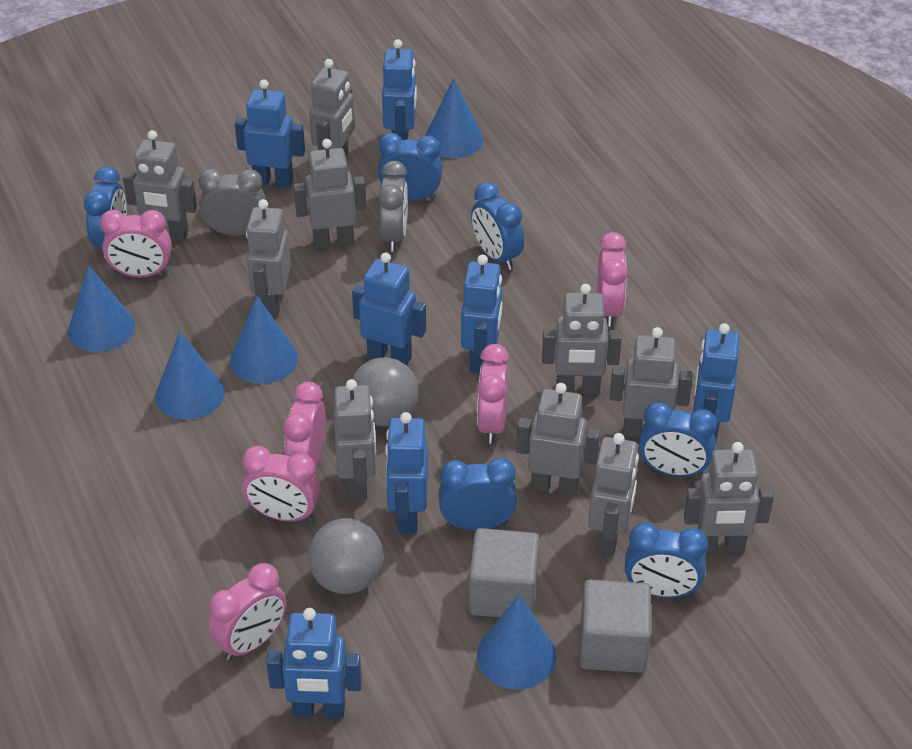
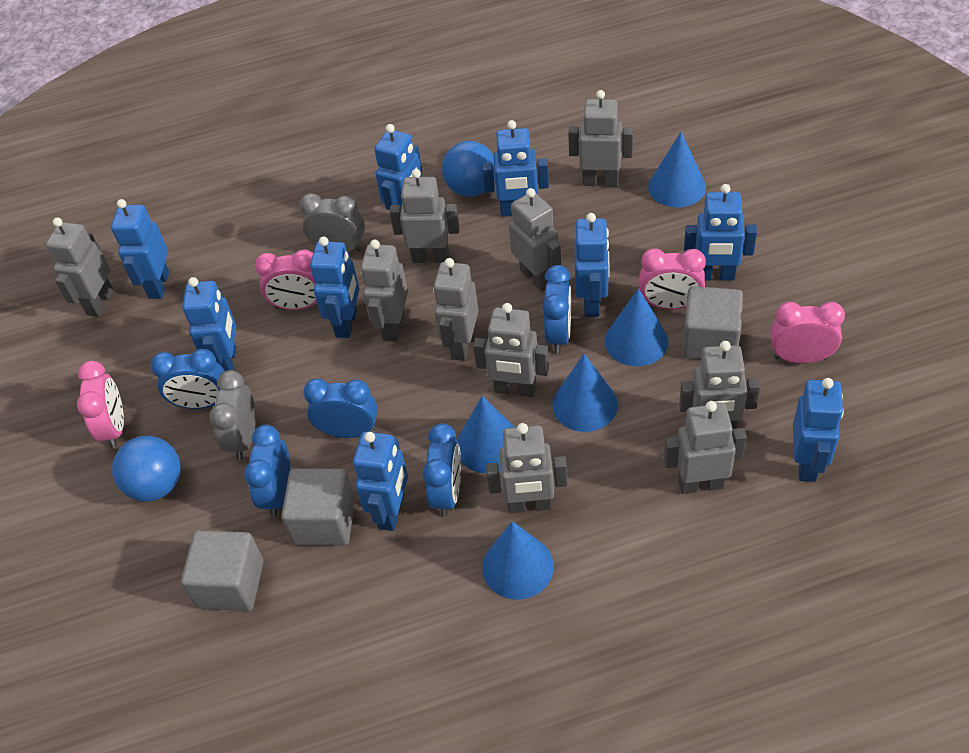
blue ball: 0 -> 2
blue clock: 6 -> 5
blue robot: 7 -> 9
grey ball: 2 -> 0
grey cube: 2 -> 3
pink clock: 6 -> 4

